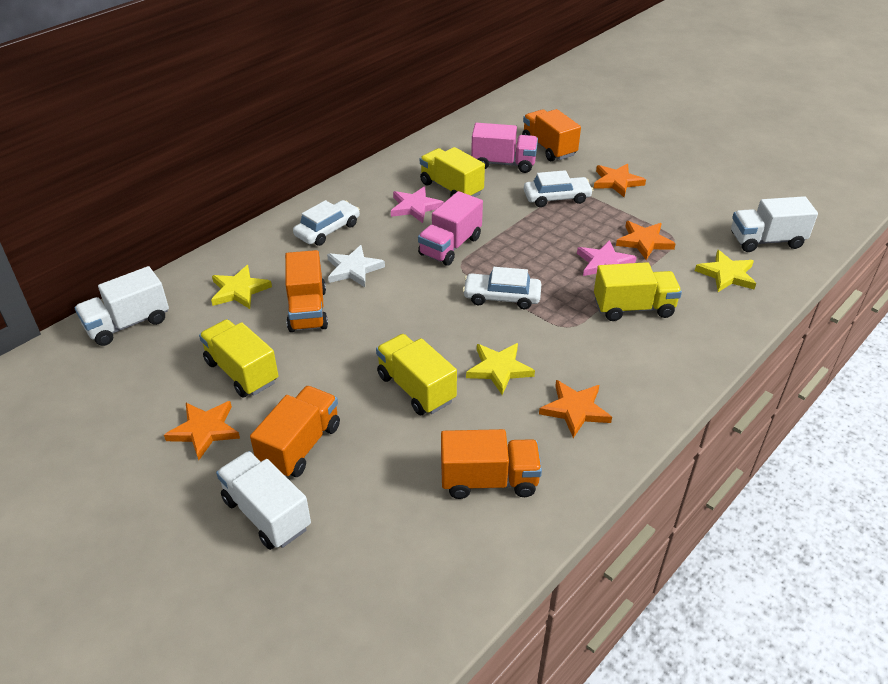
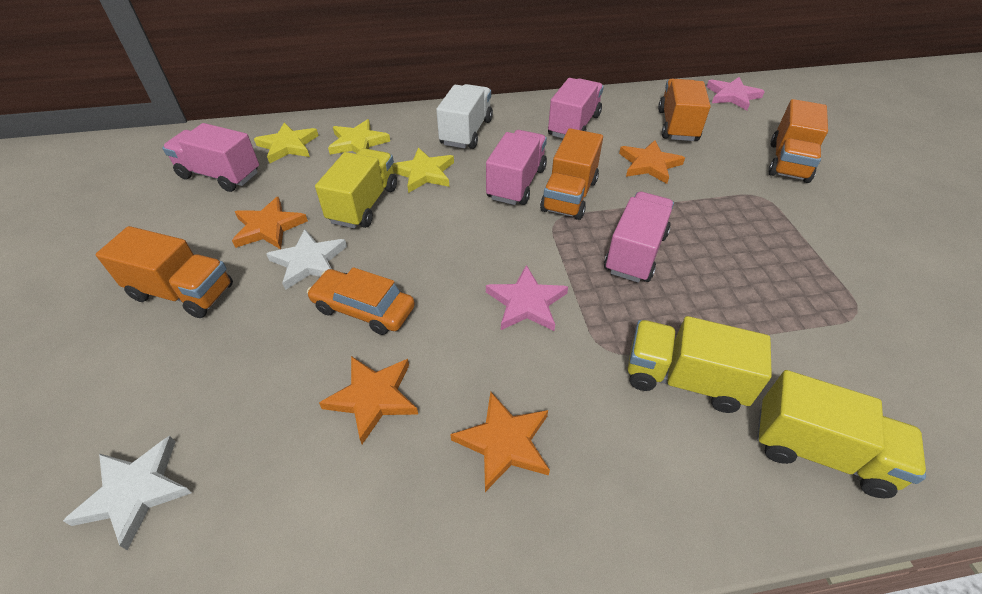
orange car: 0 -> 1
pink truck: 2 -> 4
white car: 3 -> 0
white star: 1 -> 2
white truck: 3 -> 1
yellow truck: 4 -> 3

